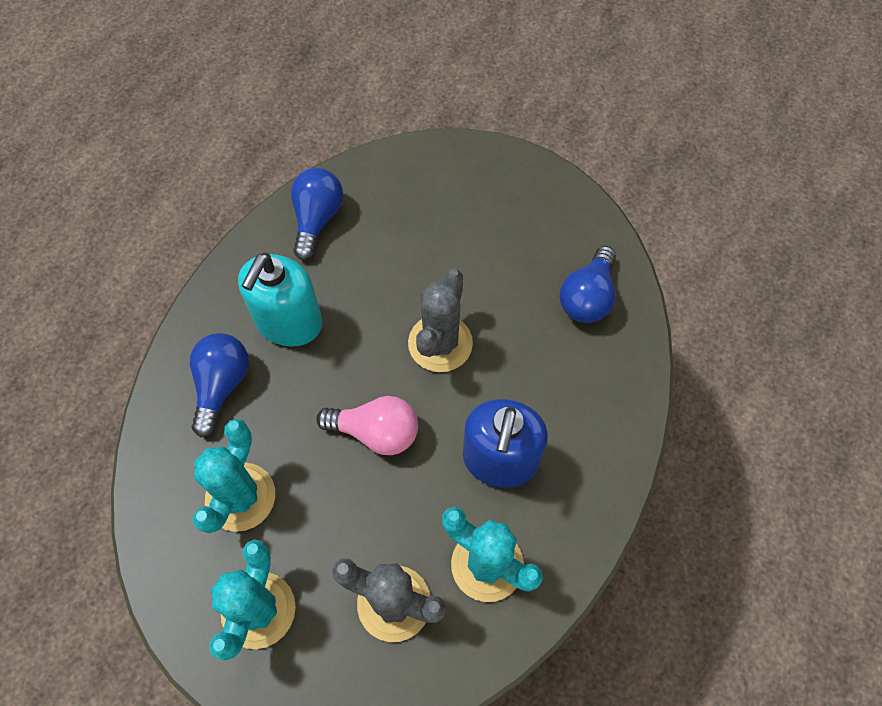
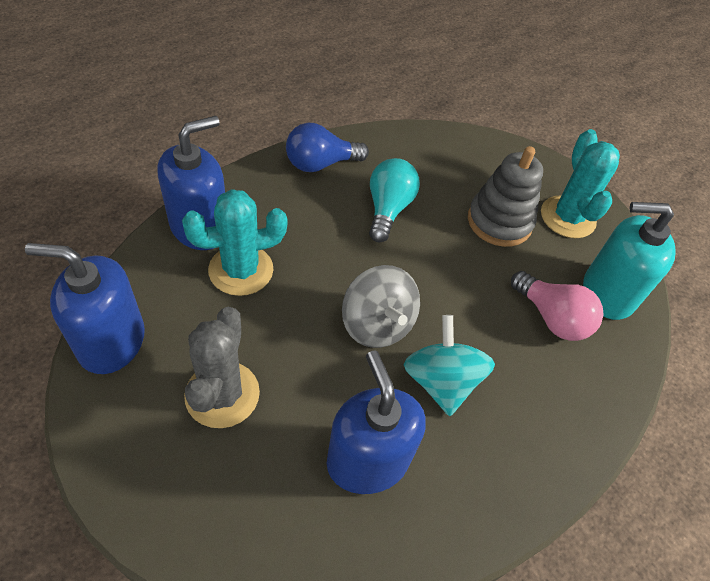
blue light bulb: 3 -> 1
blue soap dispenser: 1 -> 3
grey cactus: 2 -> 1
grey spinning top: 0 -> 1
grey stacking toy: 0 -> 1
turquoise cactus: 3 -> 2
turquoise light bulb: 0 -> 1
turquoise spinning top: 0 -> 1

